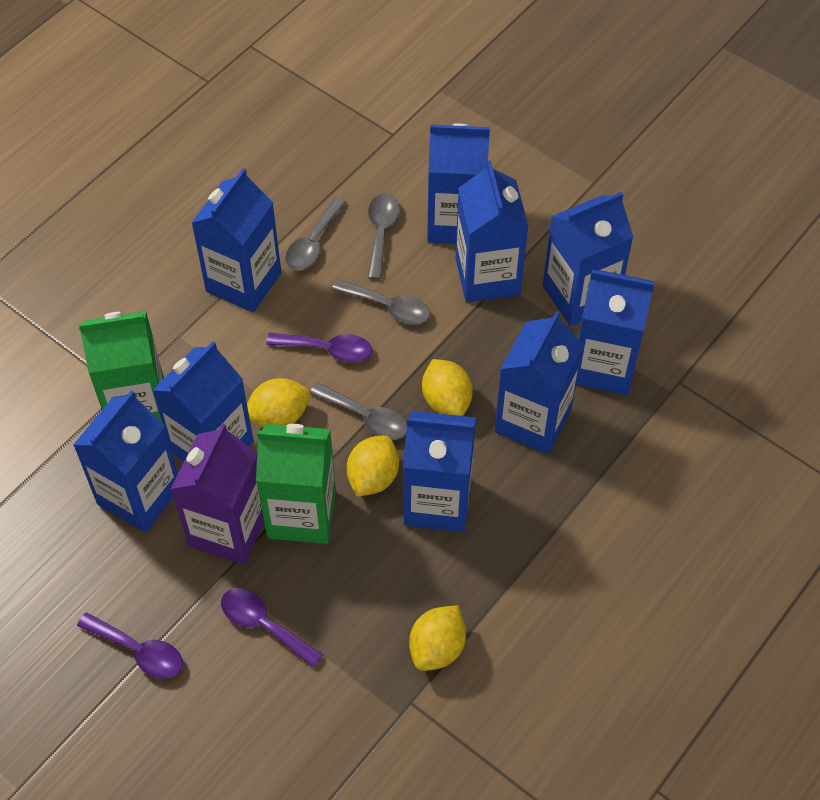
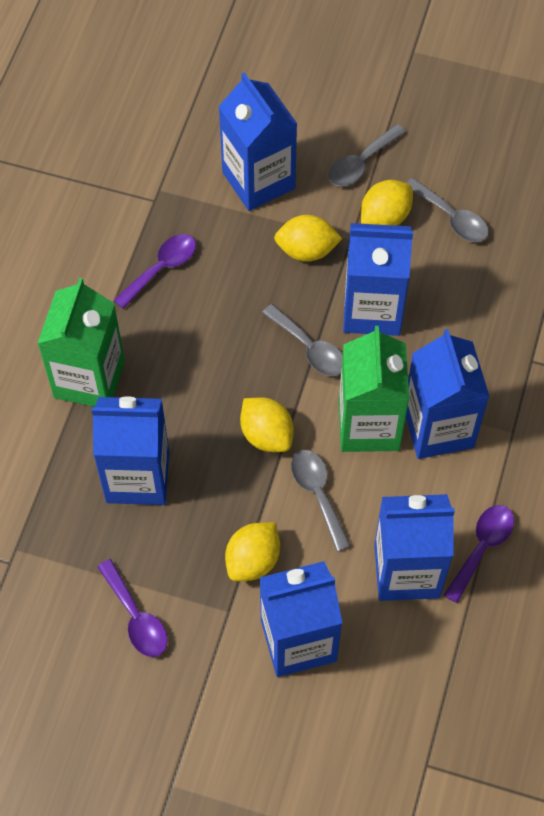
blue carton: 9 -> 6
purple carton: 1 -> 0

